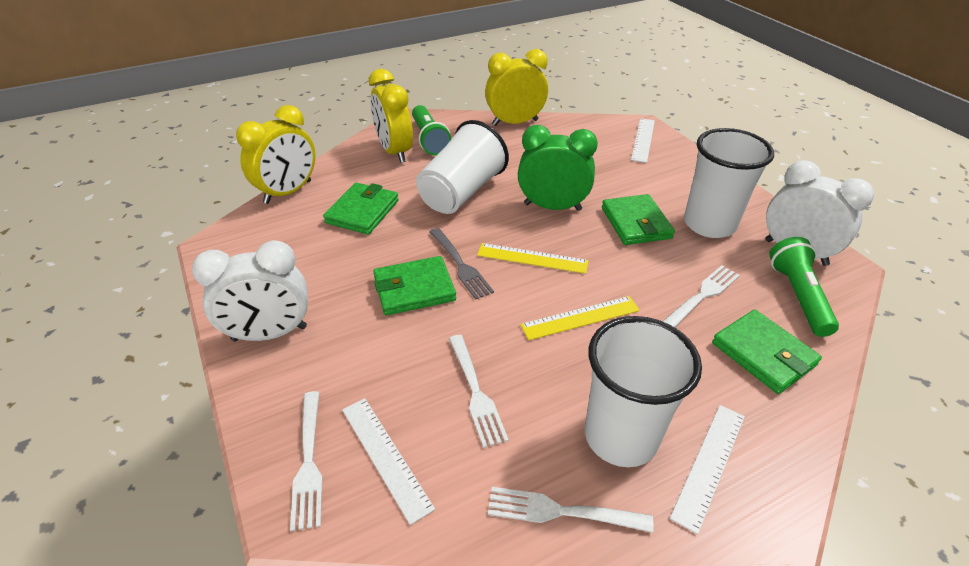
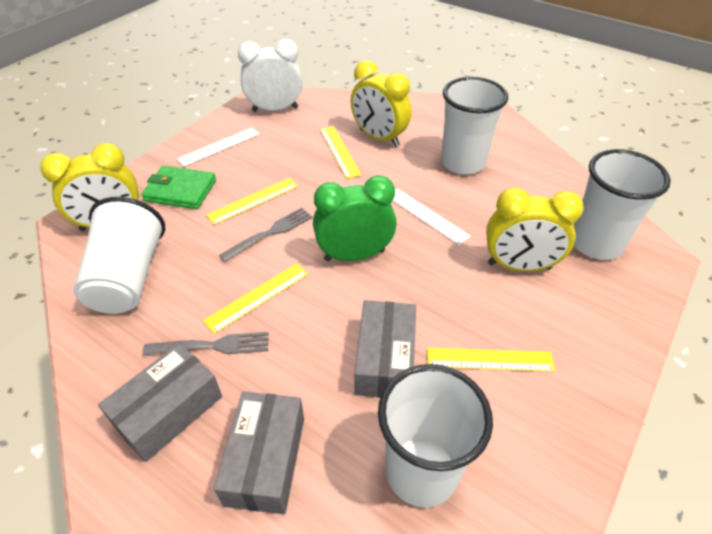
green flashlight: 2 -> 0
green wallet: 4 -> 1
grey box: 0 -> 3
grey fork: 1 -> 2
white clock: 2 -> 1
white cup: 3 -> 4
white fork: 4 -> 0
white ruler: 3 -> 2
yellow ruler: 2 -> 4

